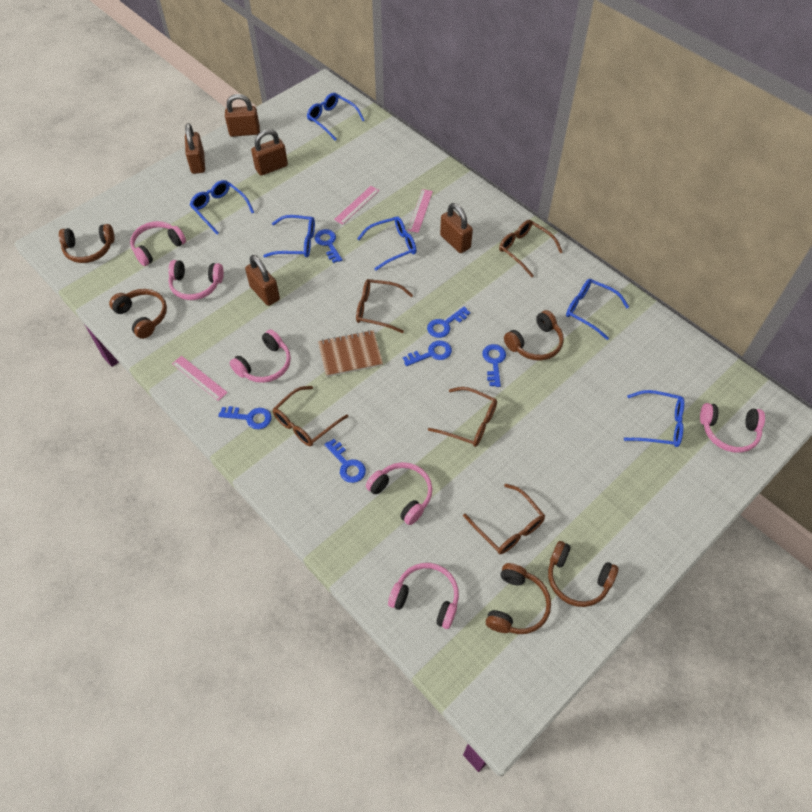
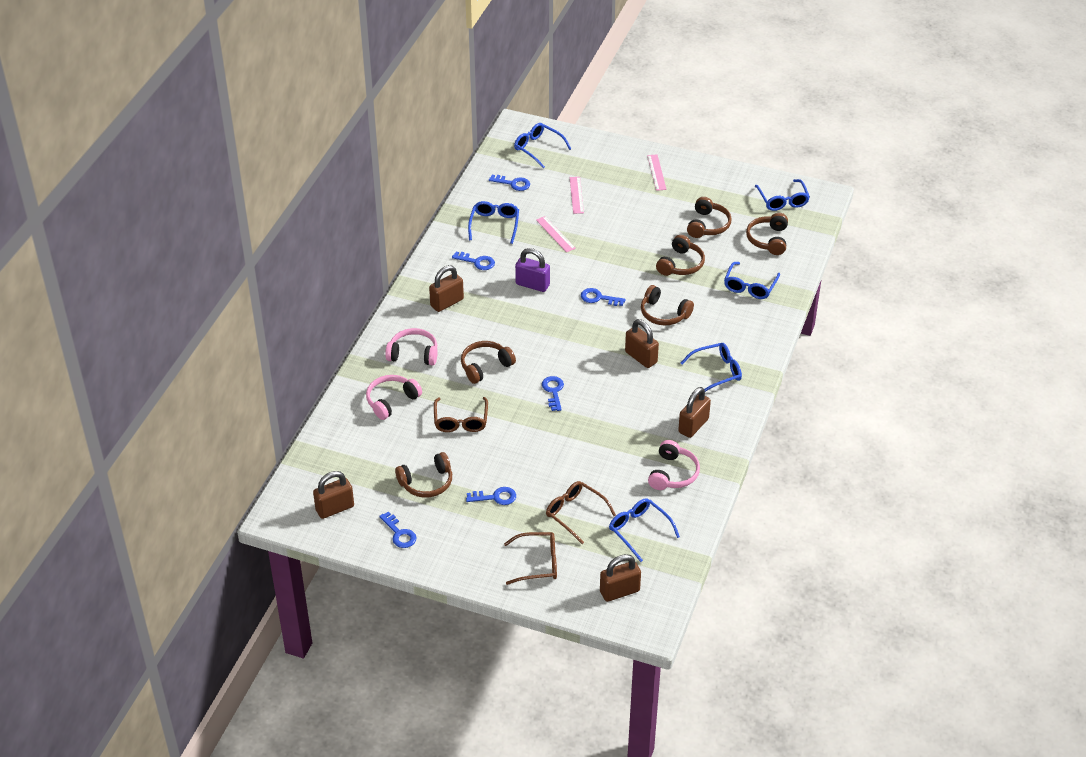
brown glasses: 5 -> 3
brown headphones: 5 -> 6
brown notebook: 1 -> 0
pink headphones: 6 -> 3
purple padlock: 0 -> 1

